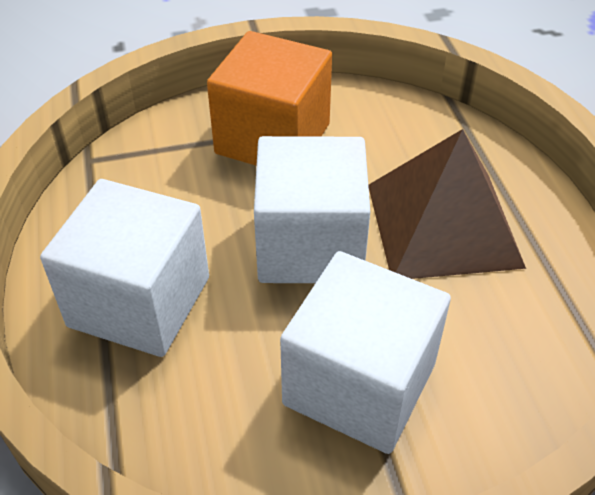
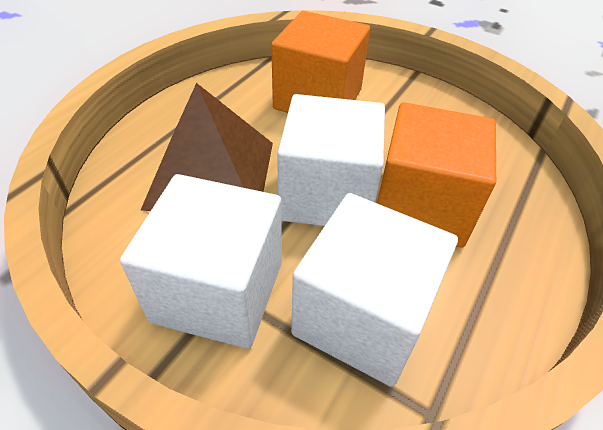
orange cube: 1 -> 2

